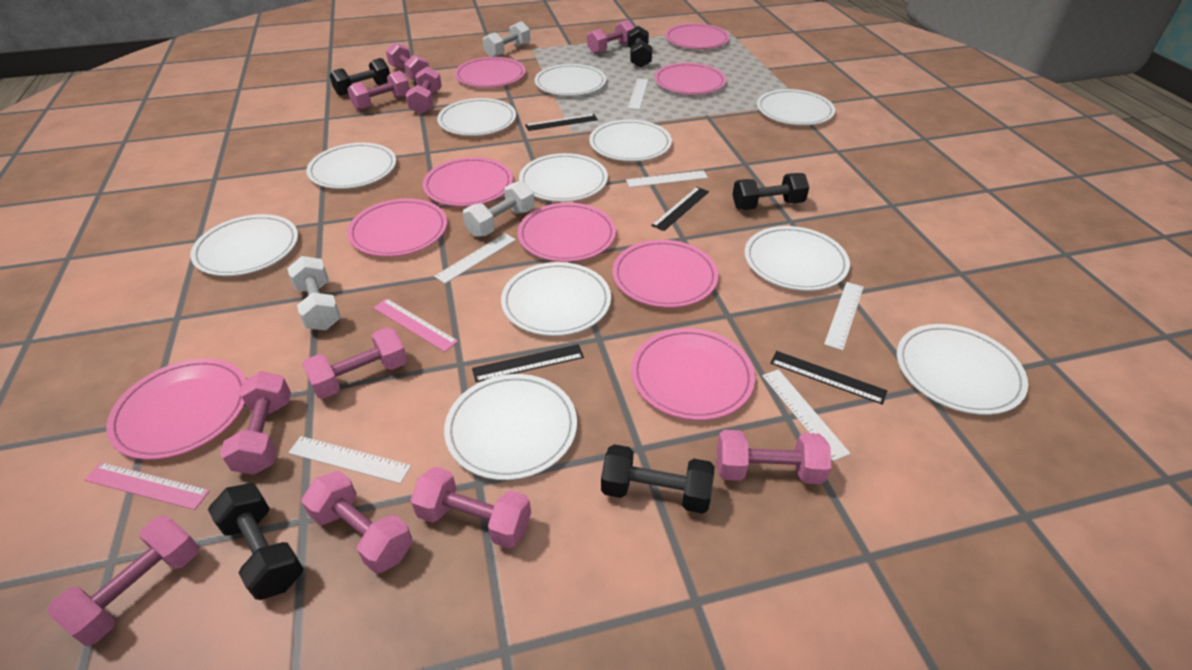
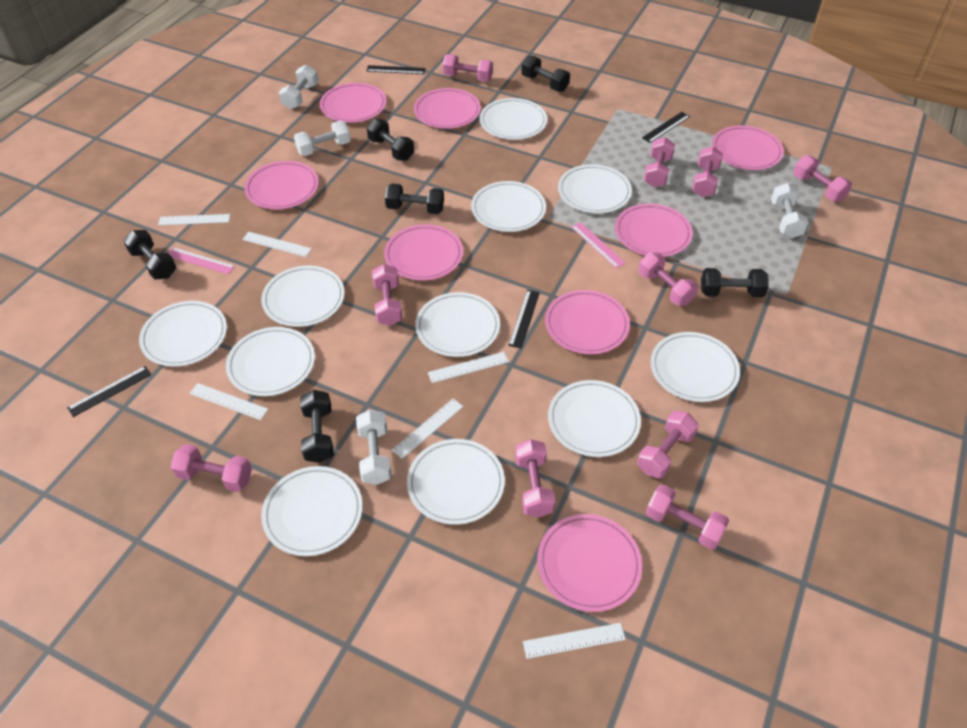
black dumbbell: 5 -> 6
pink plate: 9 -> 8
white dumbbell: 3 -> 4

